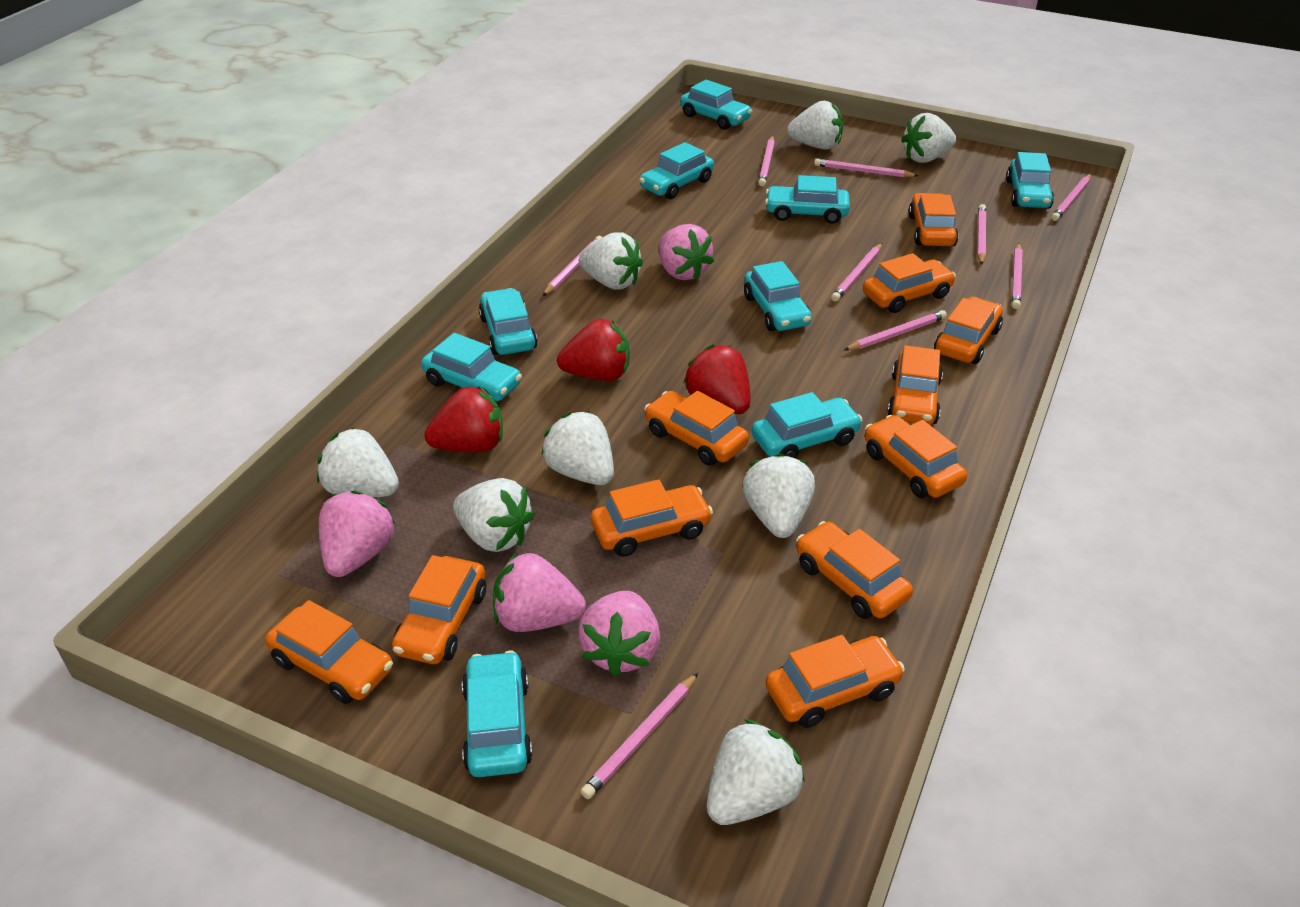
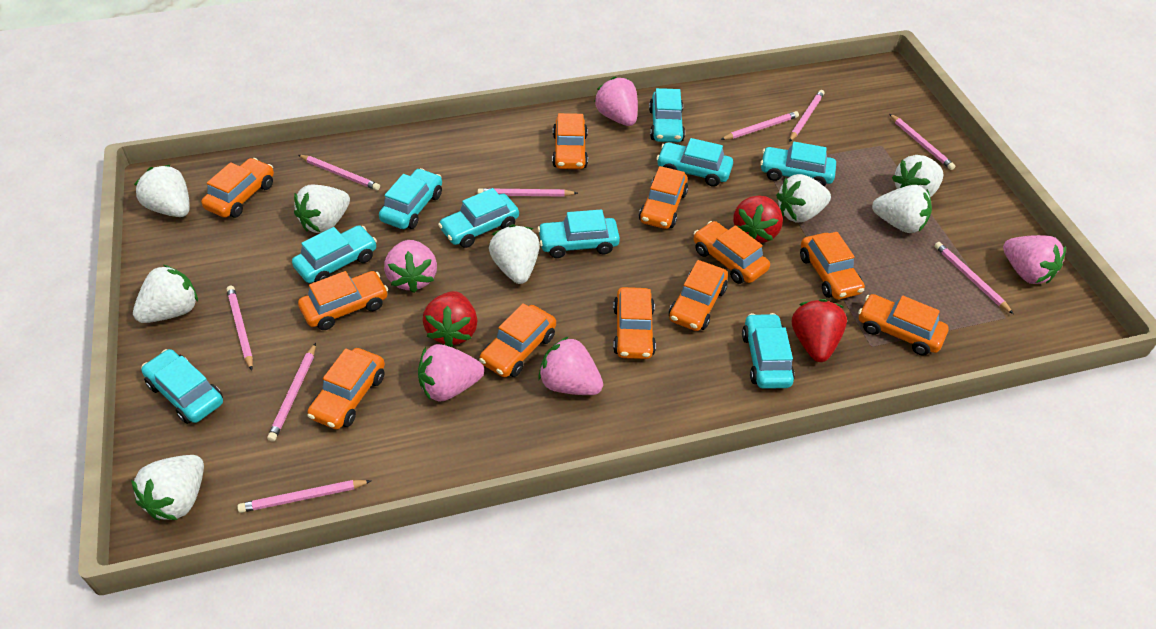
pink strawberry: 4 -> 5

